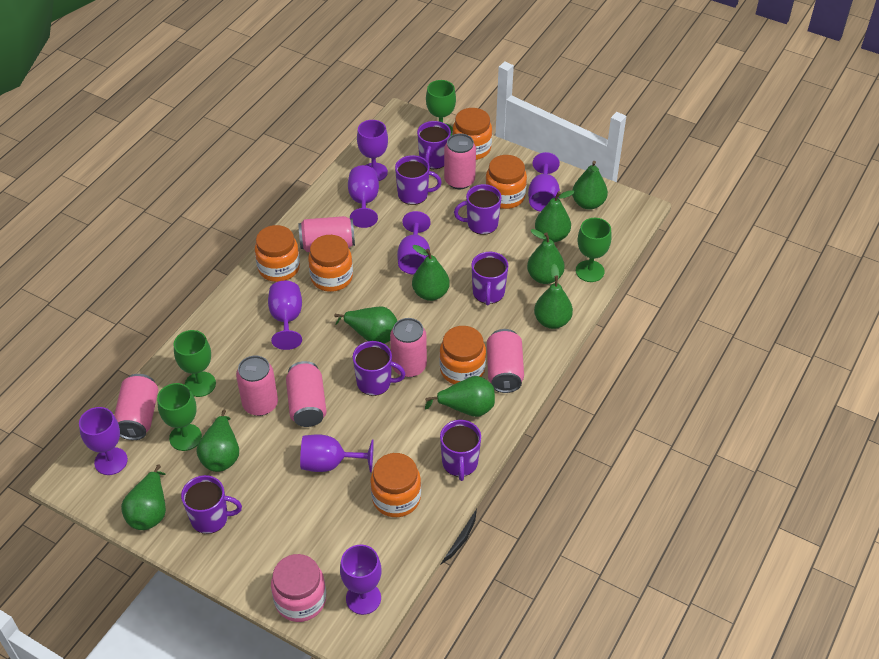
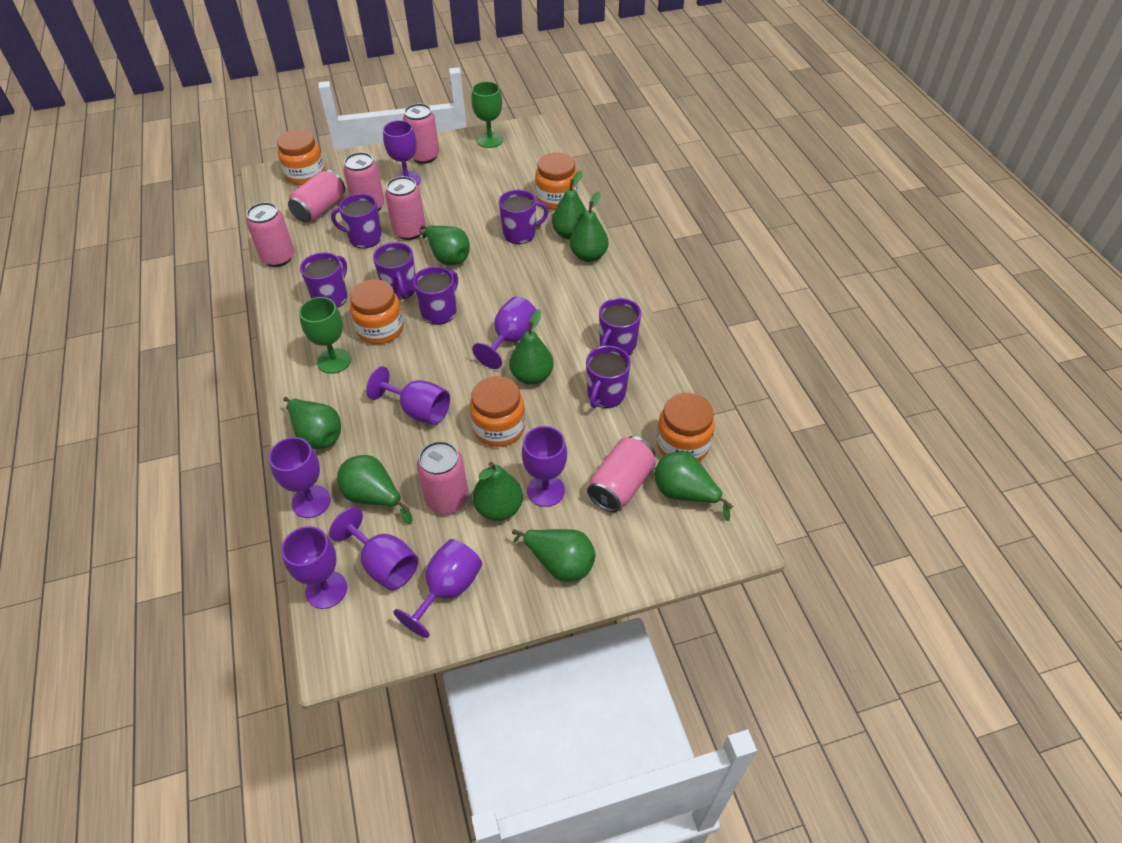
green goblet: 4 -> 2
orange jar: 6 -> 5
pink jar: 1 -> 0

